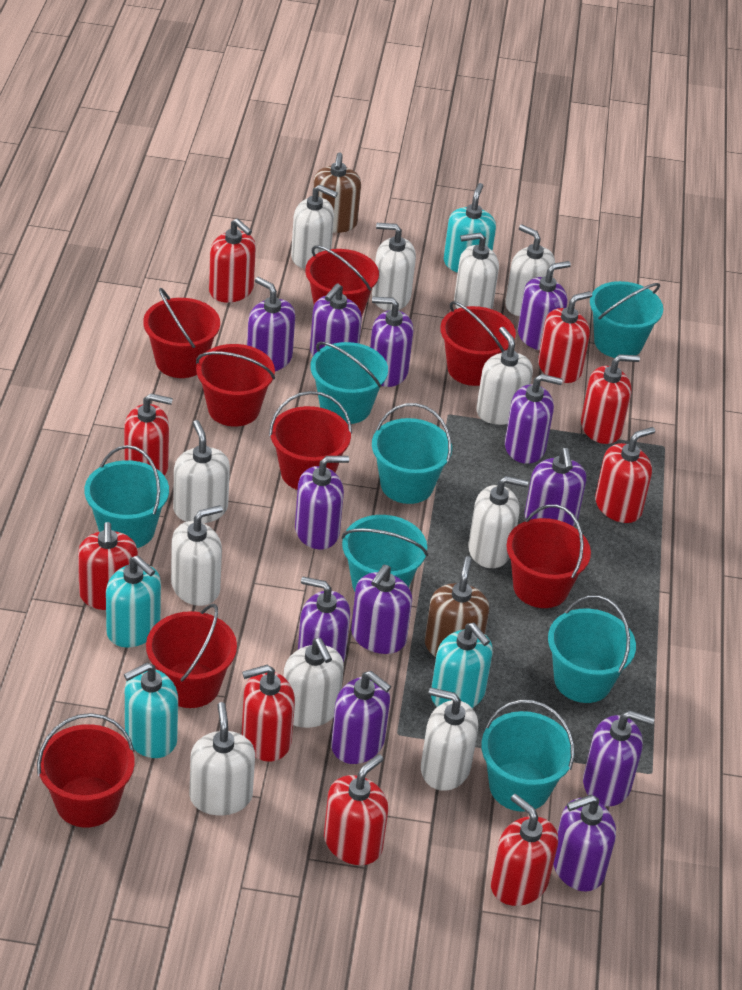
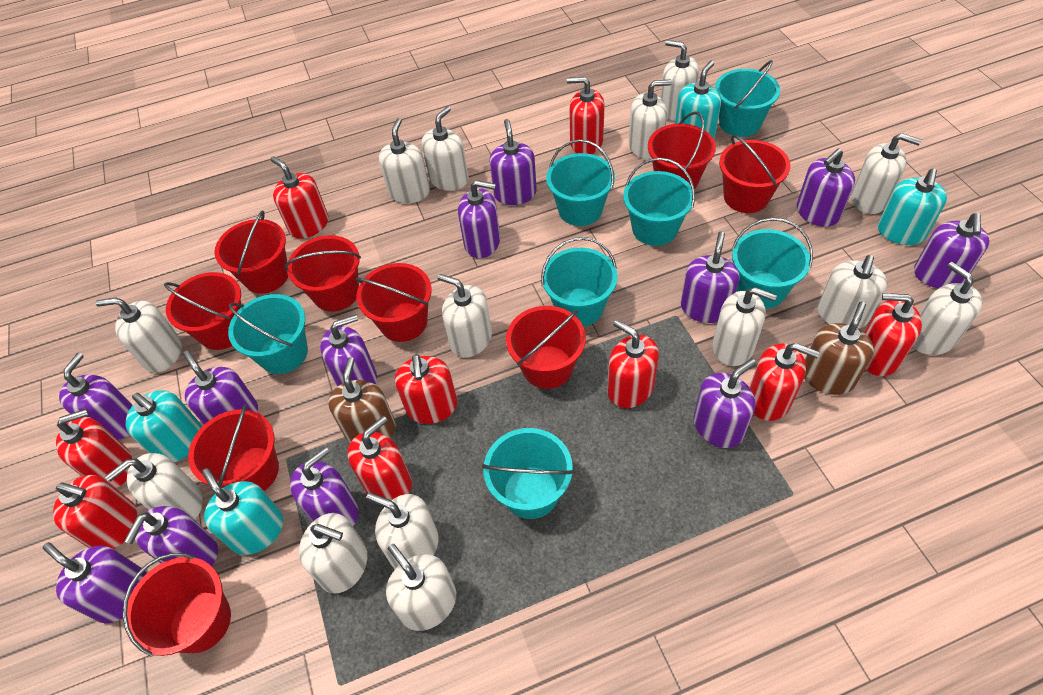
red bucket: 8 -> 9
white soap dispenser: 11 -> 14

